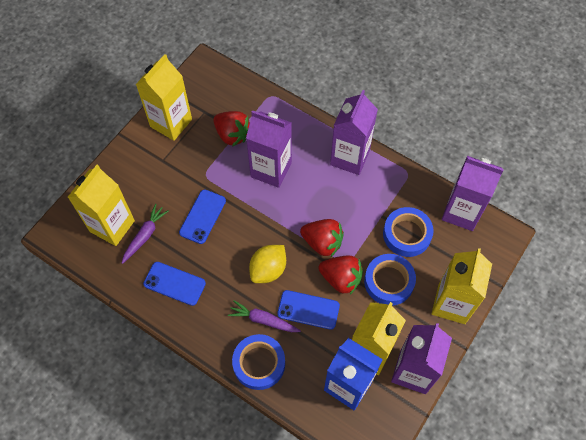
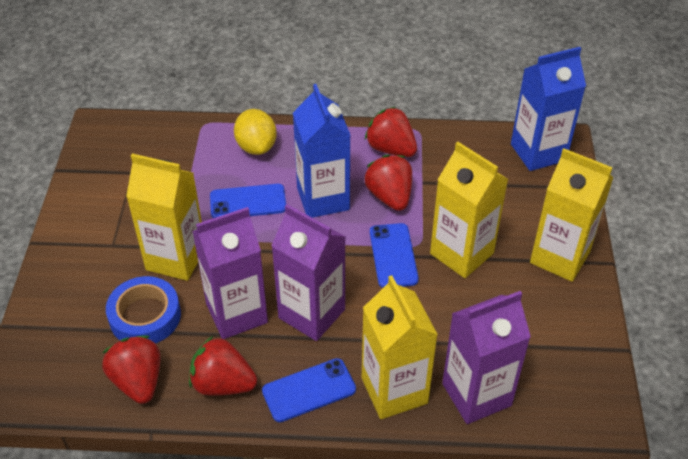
blue carton: 1 -> 2
blue tape: 3 -> 1
purple carrot: 2 -> 0
purple carton: 4 -> 3
red strawberry: 3 -> 4

